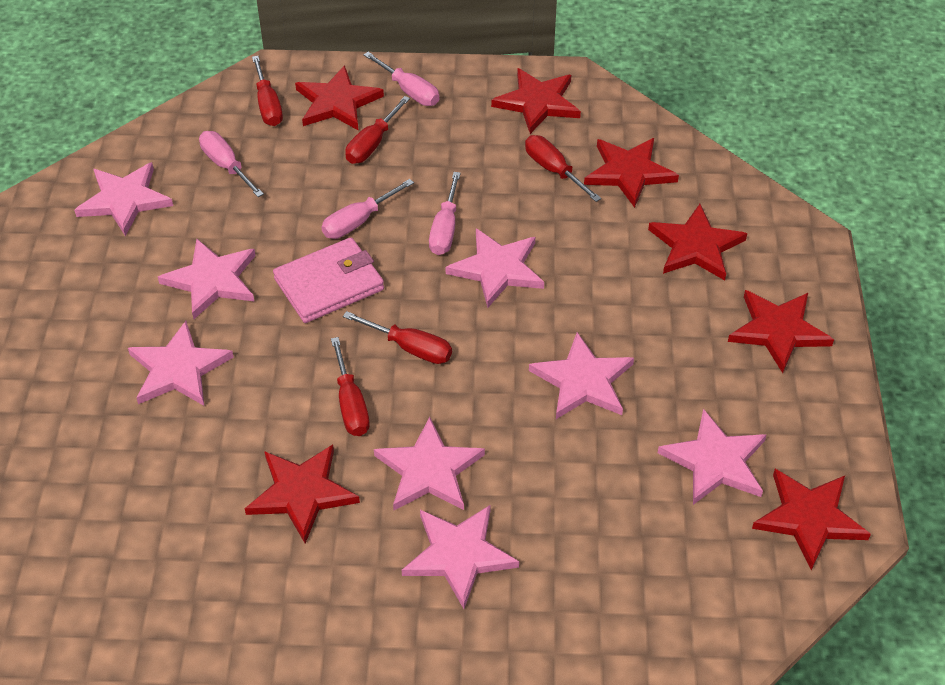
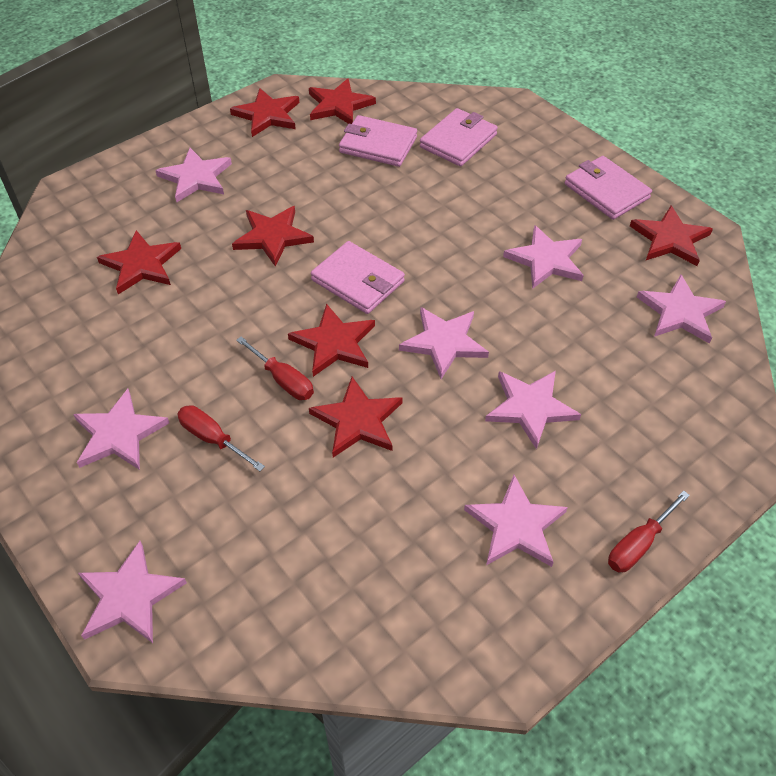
pink screwdriver: 4 -> 0
pink wallet: 1 -> 4
red screwdriver: 5 -> 3

